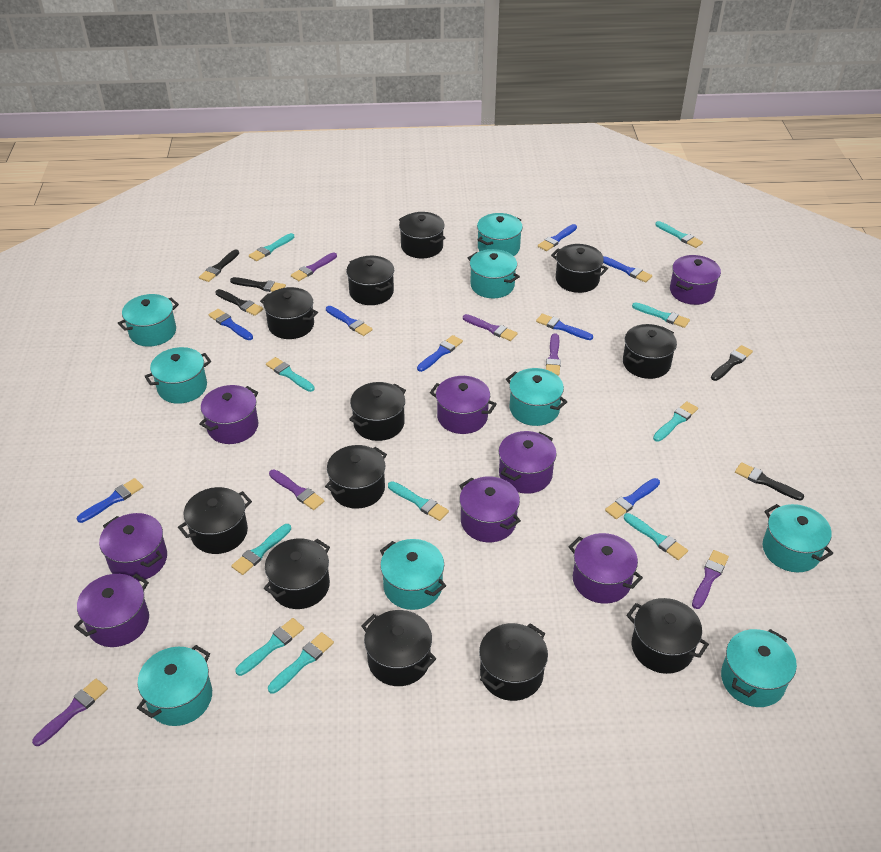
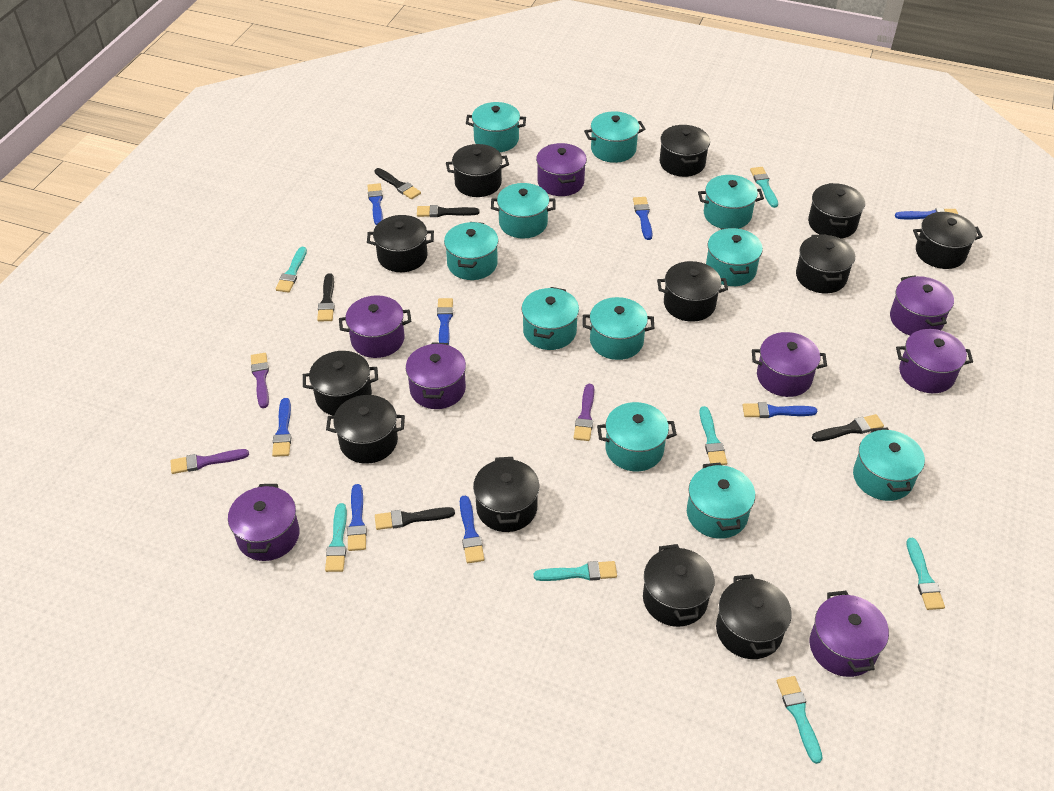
purple brush: 6 -> 3
turquoise brush: 10 -> 7
turquoise pot: 9 -> 11

